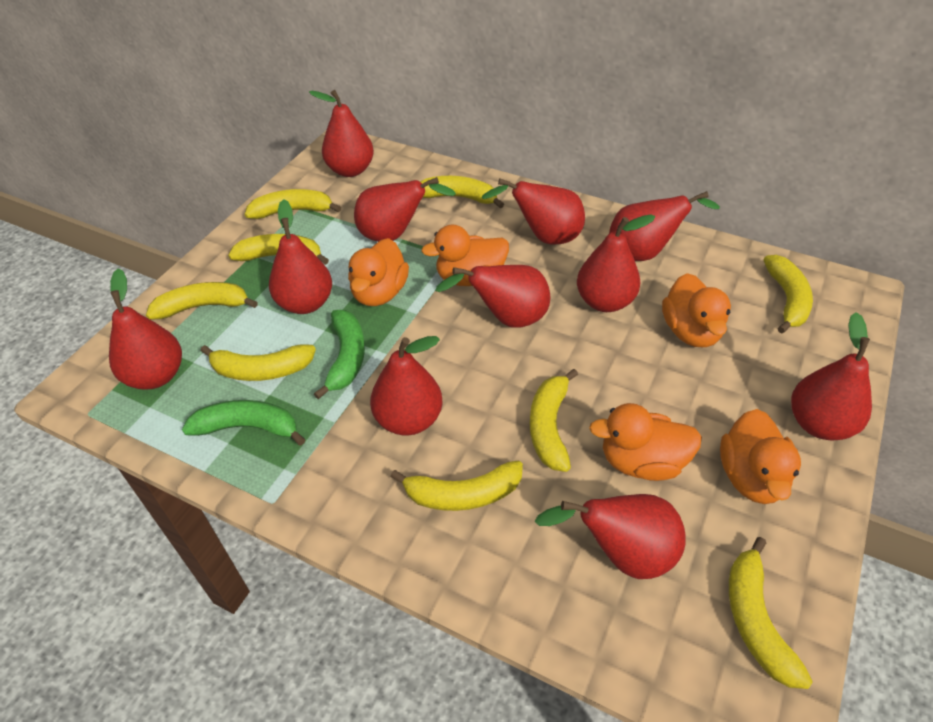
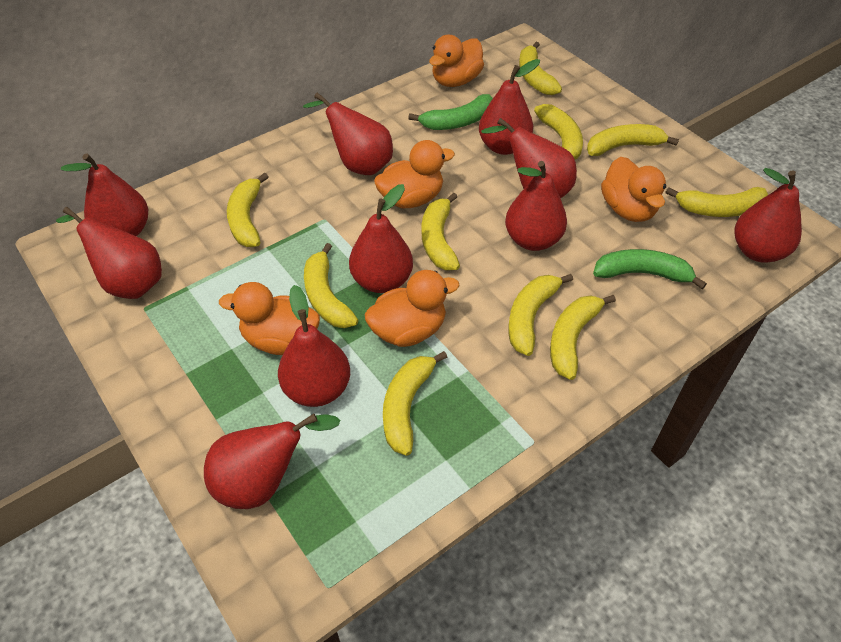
red pear: 11 -> 10
yellow banana: 9 -> 10

